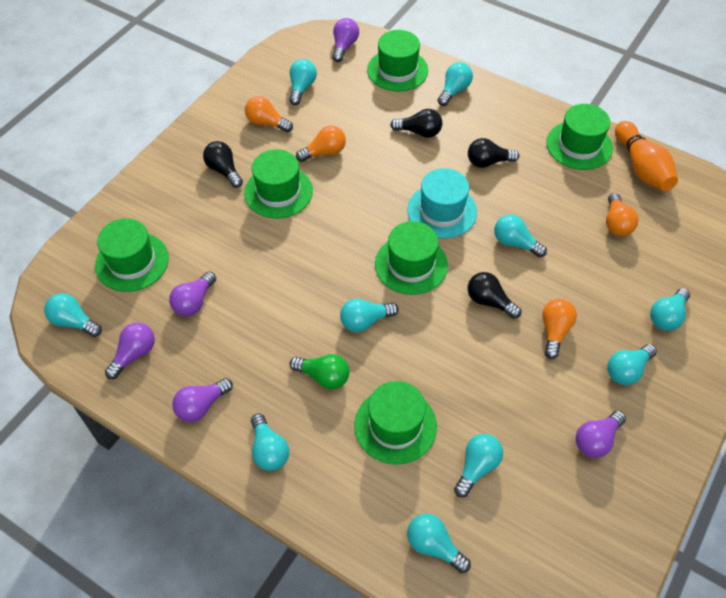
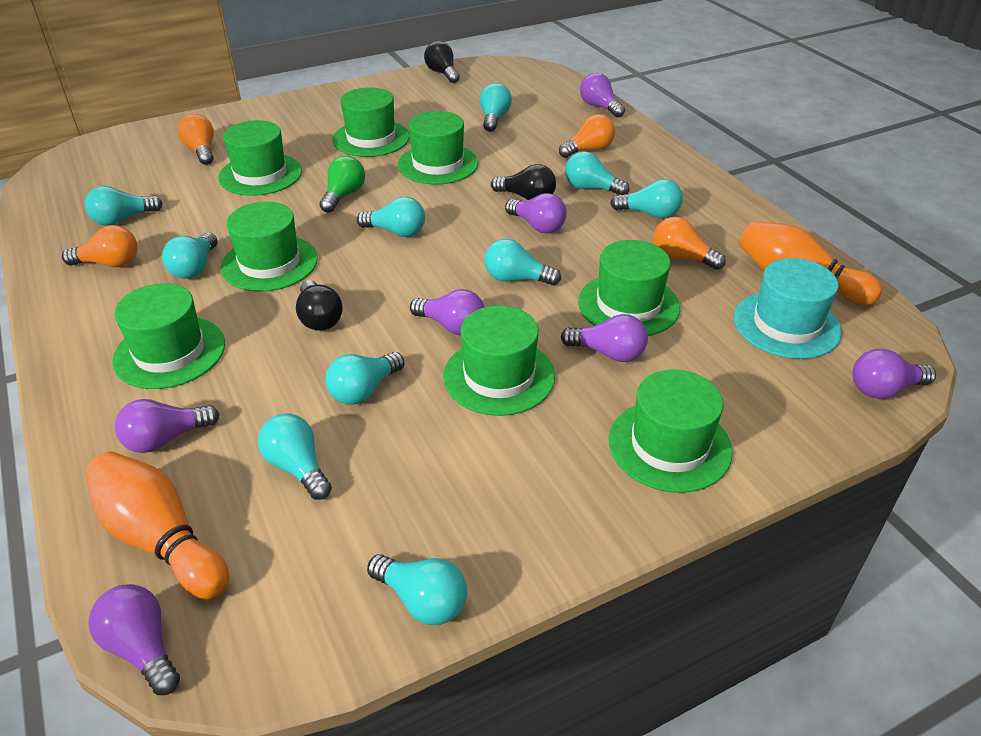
black light bulb: 4 -> 3
green hat: 6 -> 8
orange bowling pin: 1 -> 2
purple light bulb: 5 -> 7

